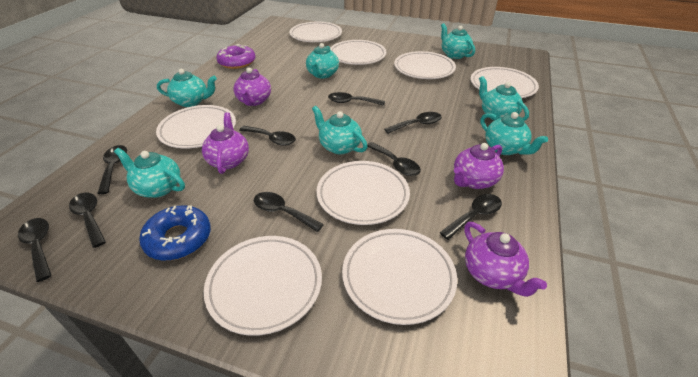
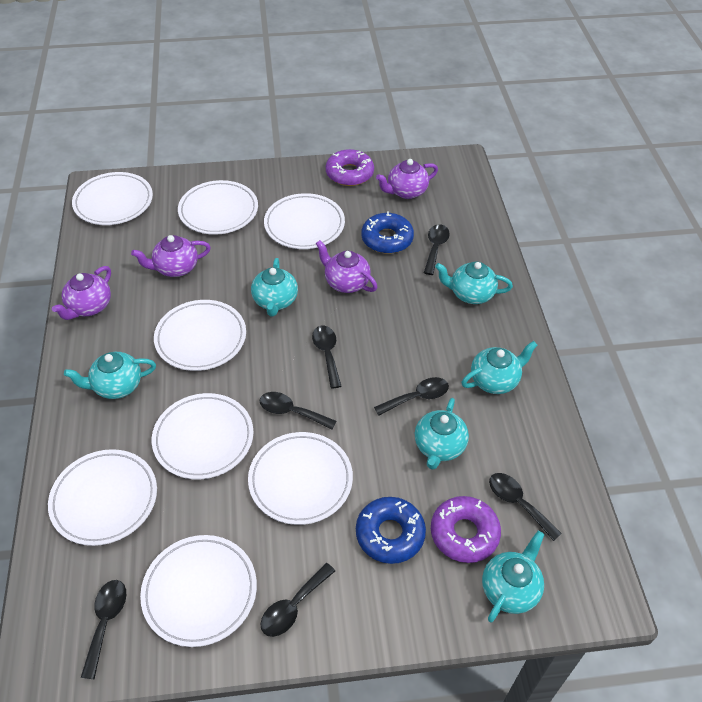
black spoon: 9 -> 7
blue donut: 1 -> 2
purple donut: 1 -> 2
turquoise teapot: 7 -> 6

